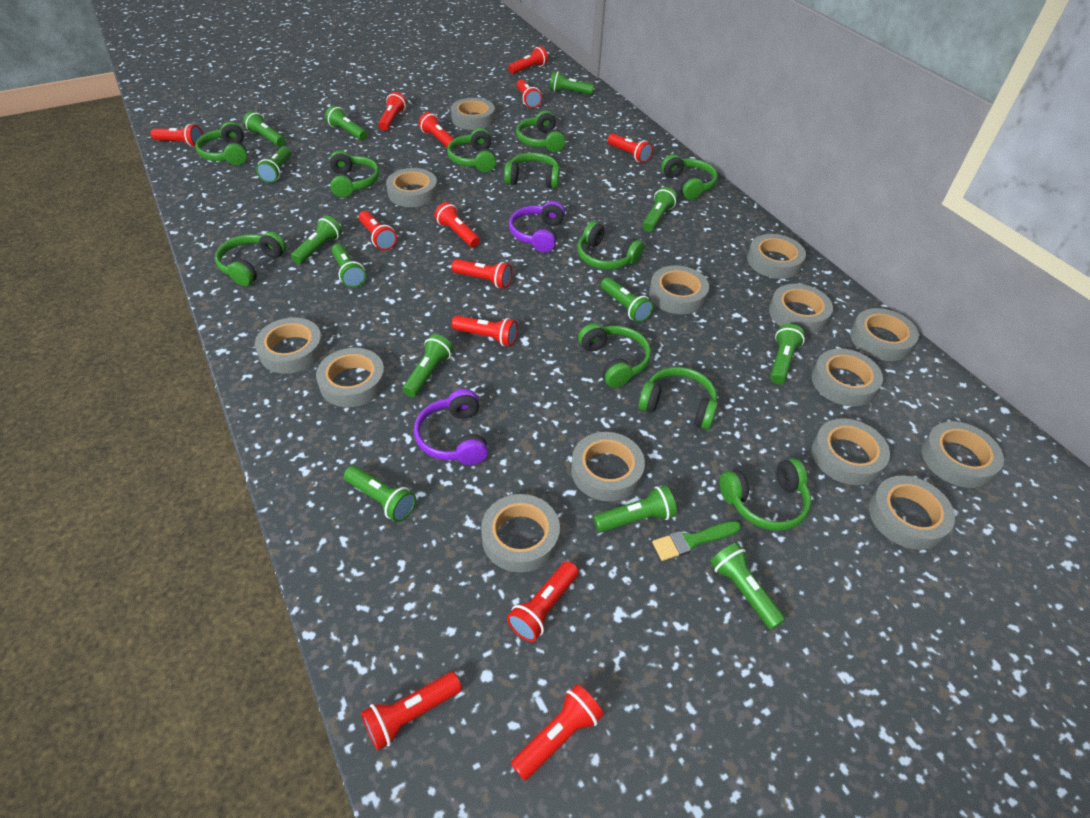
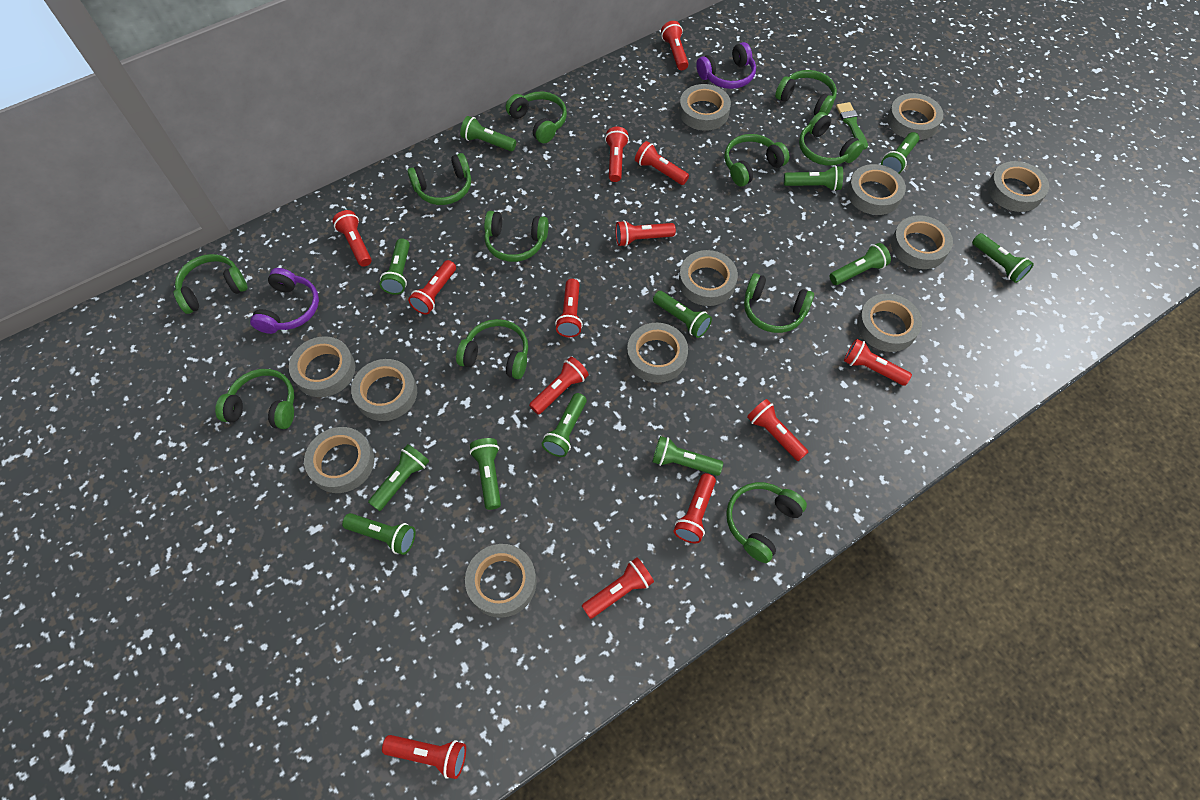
green flashlight: 13 -> 12
grey tape: 14 -> 12

